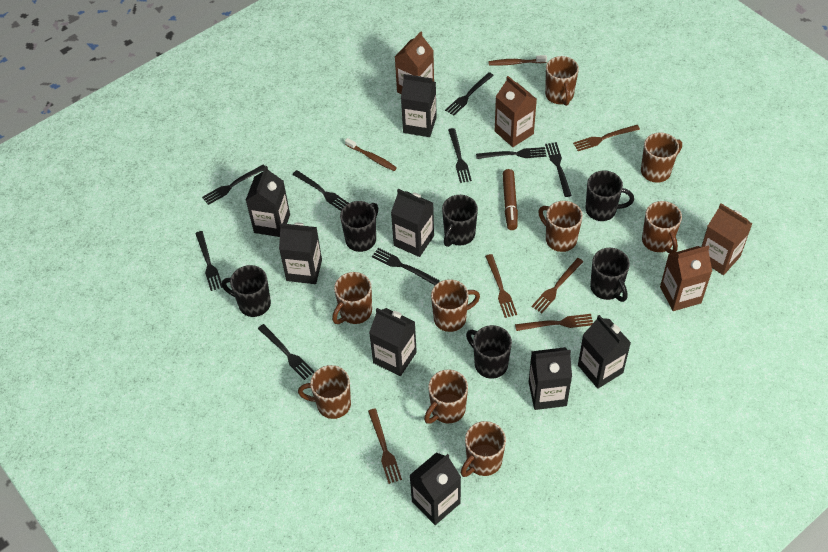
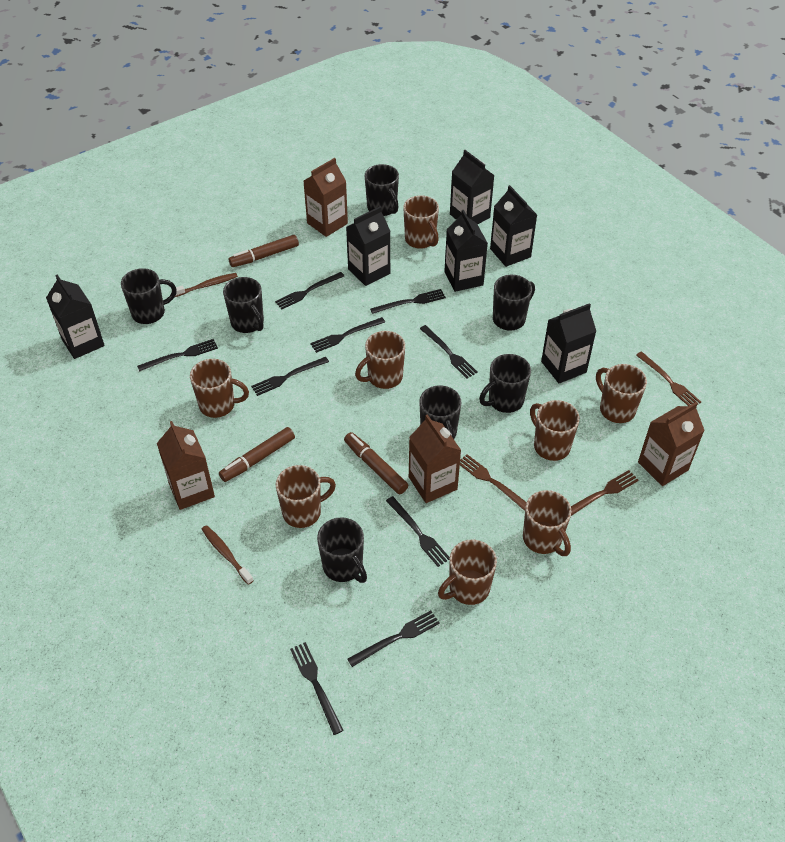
black carton: 8 -> 6
black mug: 6 -> 7
brown fork: 5 -> 3
brown marker: 1 -> 3
brown mug: 9 -> 8

